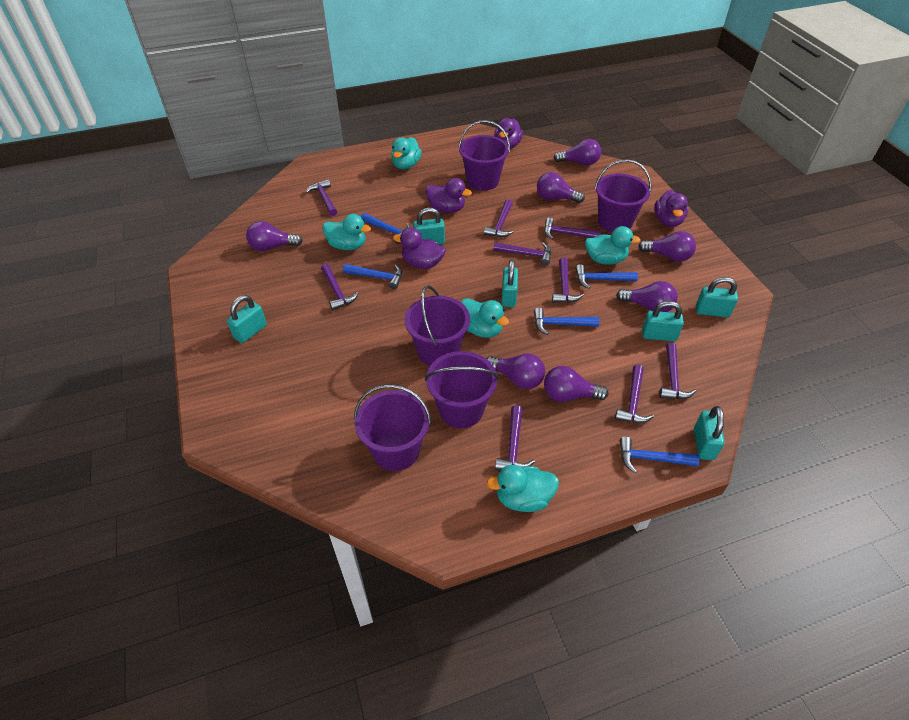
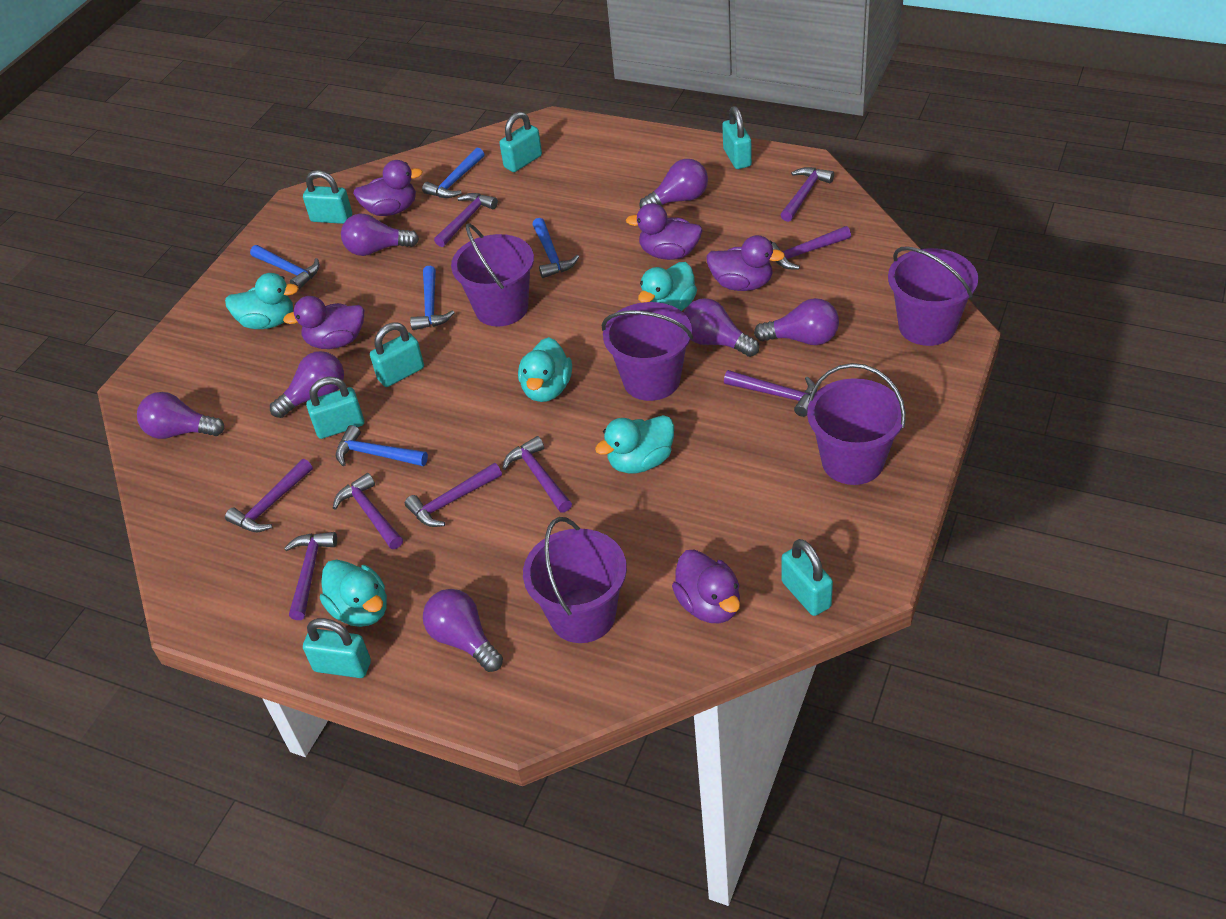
purple duck: 4 -> 5
turquoise padlock: 6 -> 7

